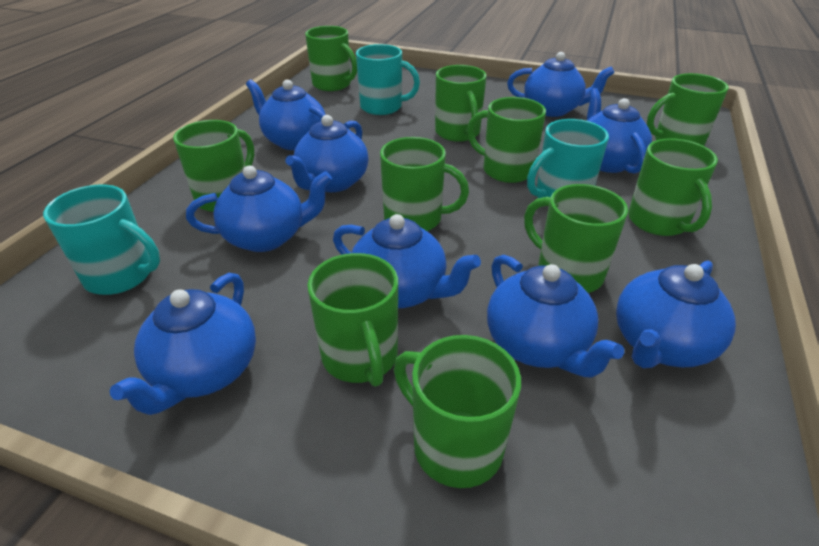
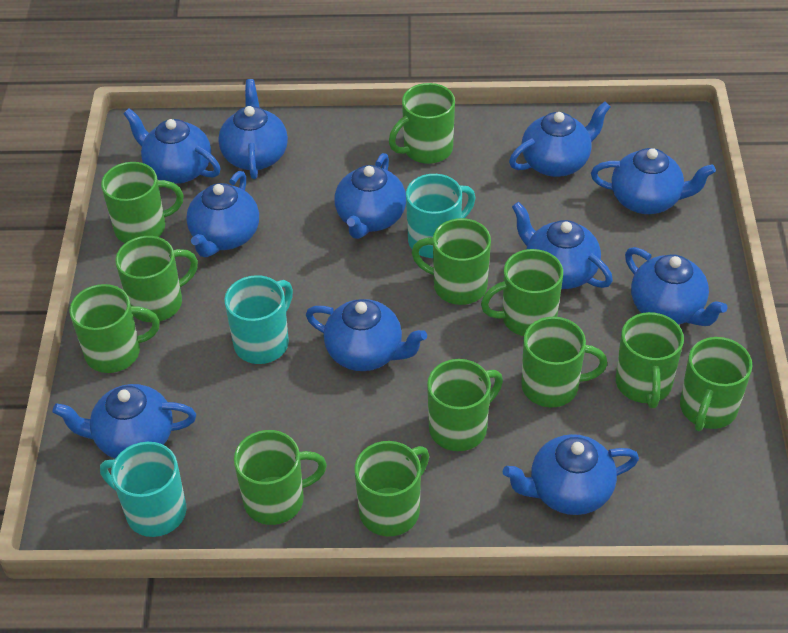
blue teapot: 9 -> 11
green mug: 10 -> 12

